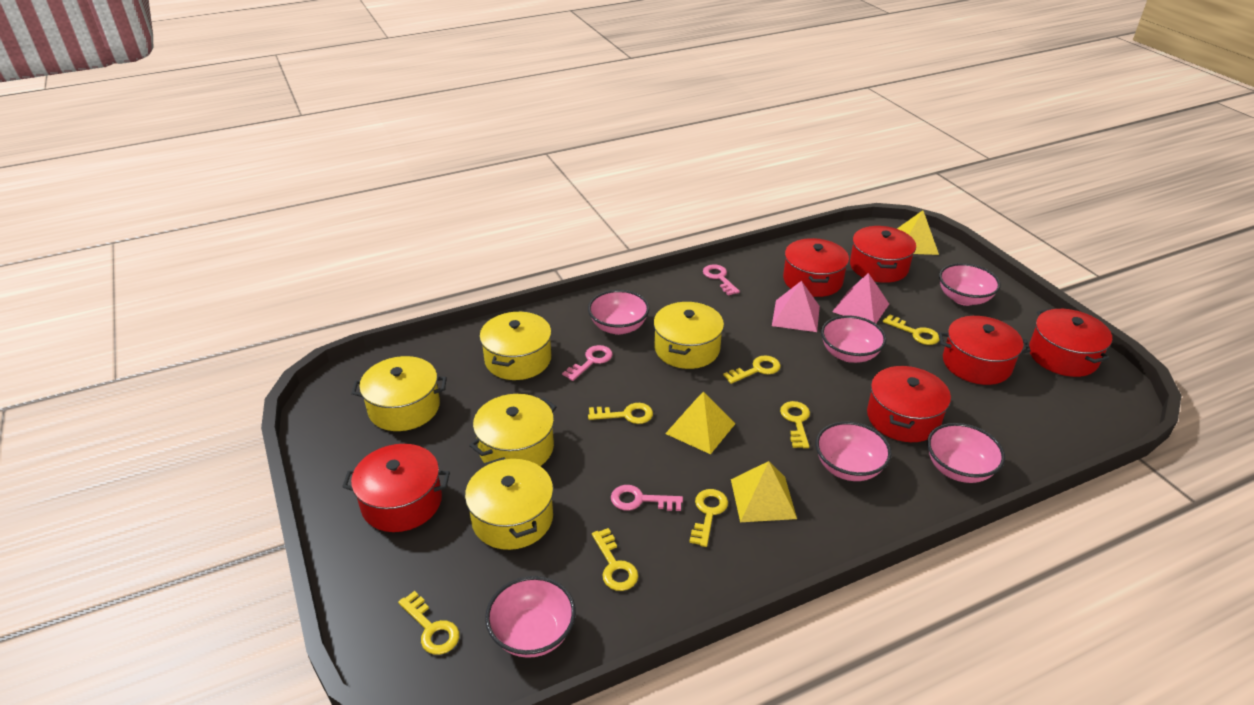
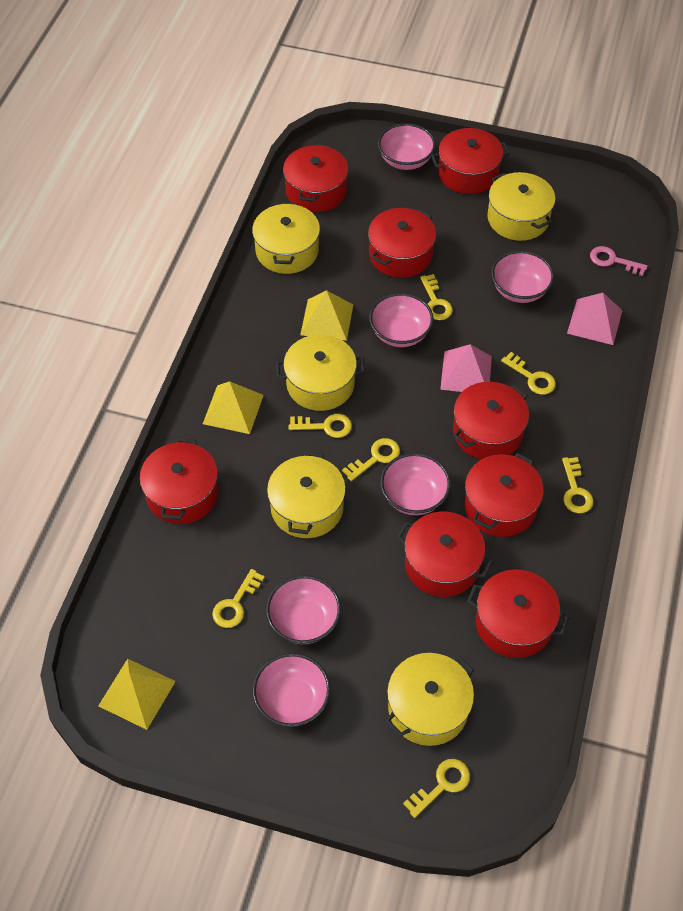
pink key: 3 -> 1
red pot: 6 -> 8

